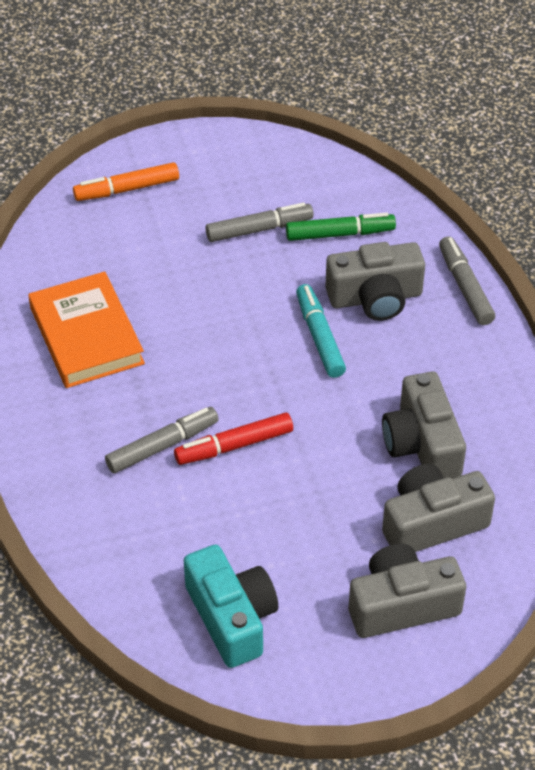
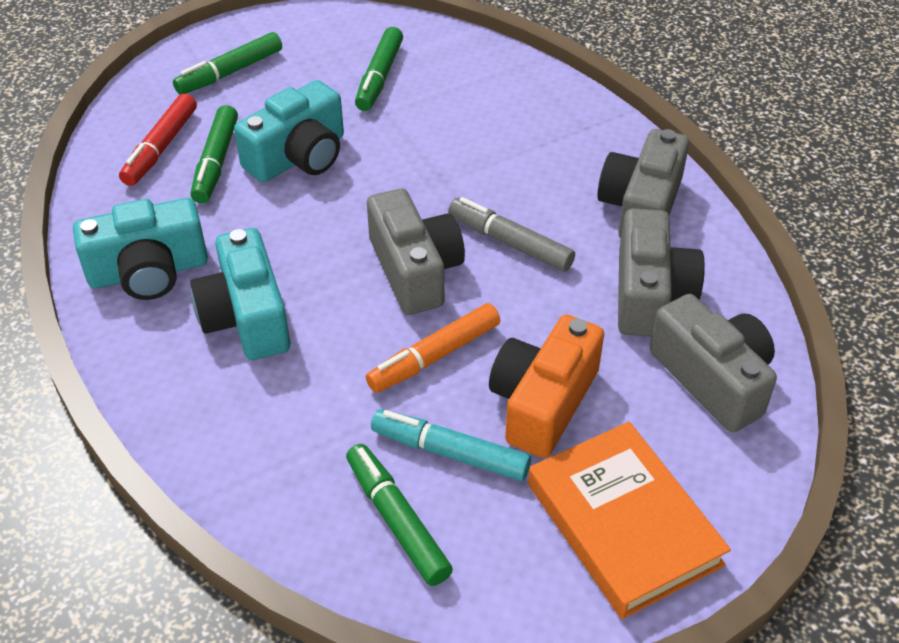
green marker: 1 -> 4
grey marker: 3 -> 1
orange camera: 0 -> 1
turquoise camera: 1 -> 3

